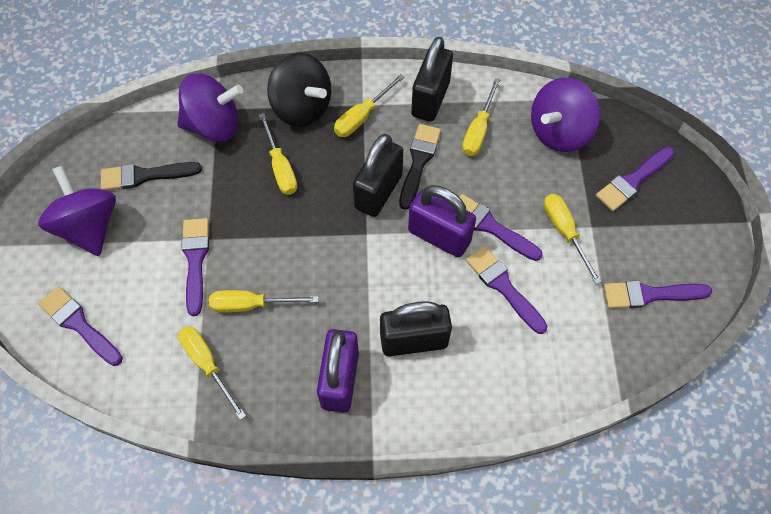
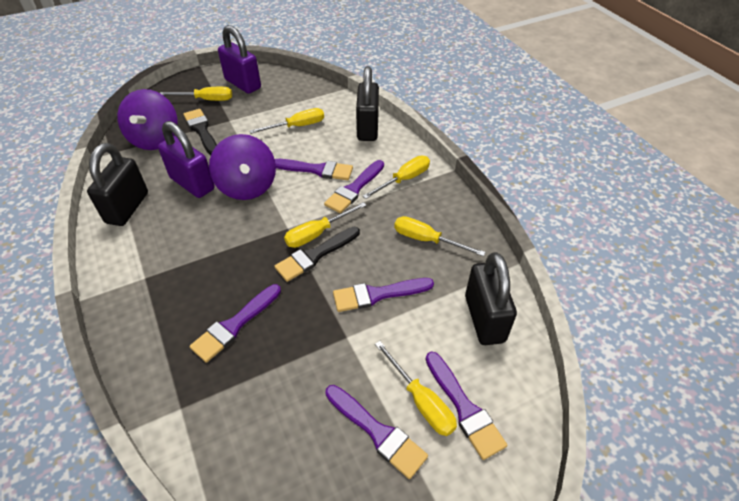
black spinning top: 1 -> 0
purple spinning top: 3 -> 2

